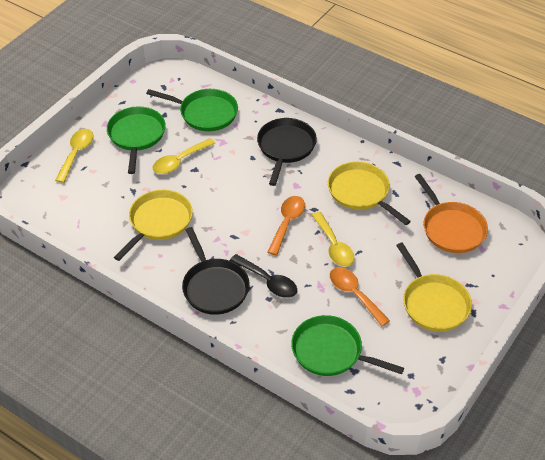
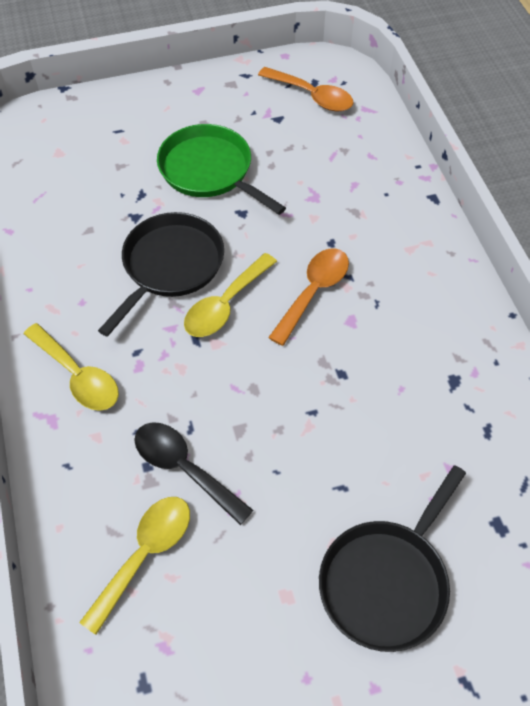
green pan: 3 -> 1
orange pan: 1 -> 0
yellow pan: 3 -> 0

